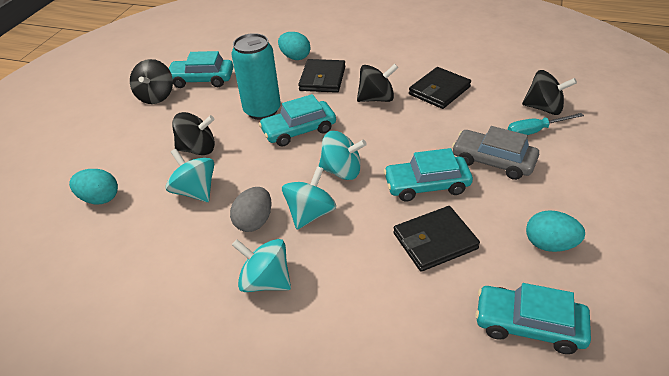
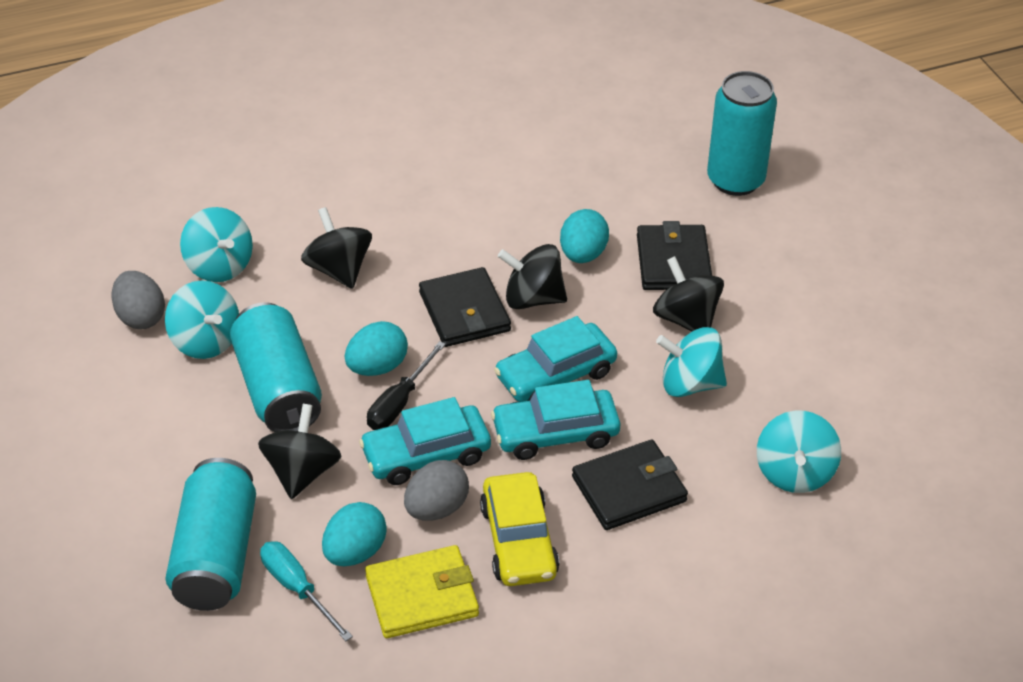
black screwdriver: 0 -> 1
grey car: 1 -> 0
grey egg: 1 -> 2
turquoise can: 1 -> 3
turquoise car: 4 -> 3
yellow car: 0 -> 1
yellow wallet: 0 -> 1

